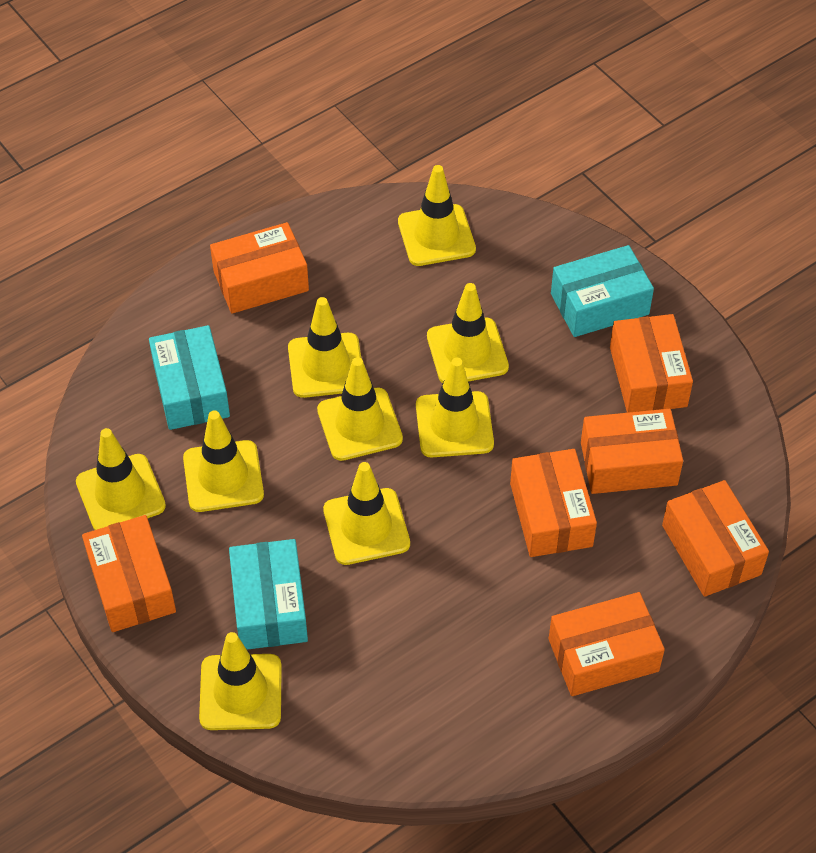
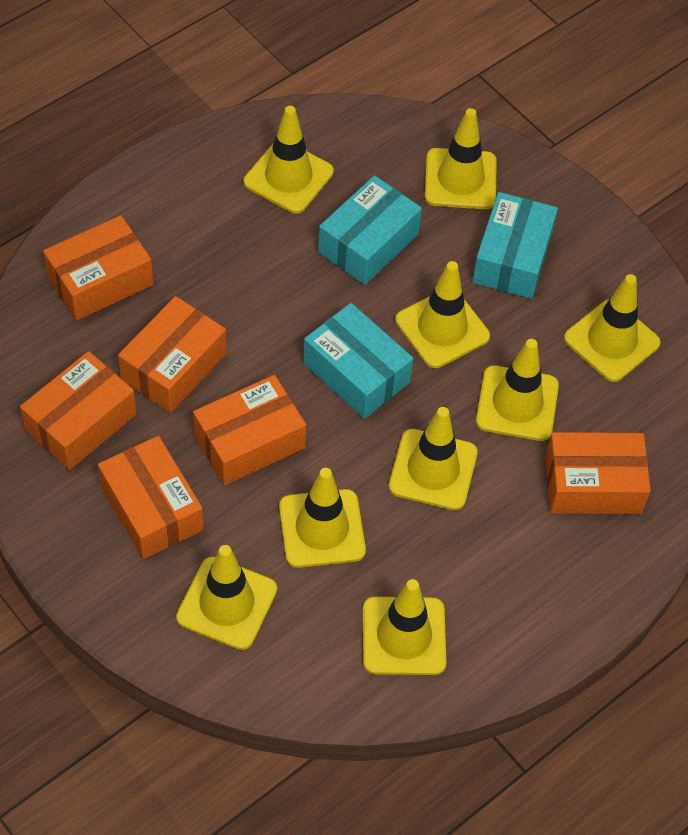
orange box: 7 -> 6

